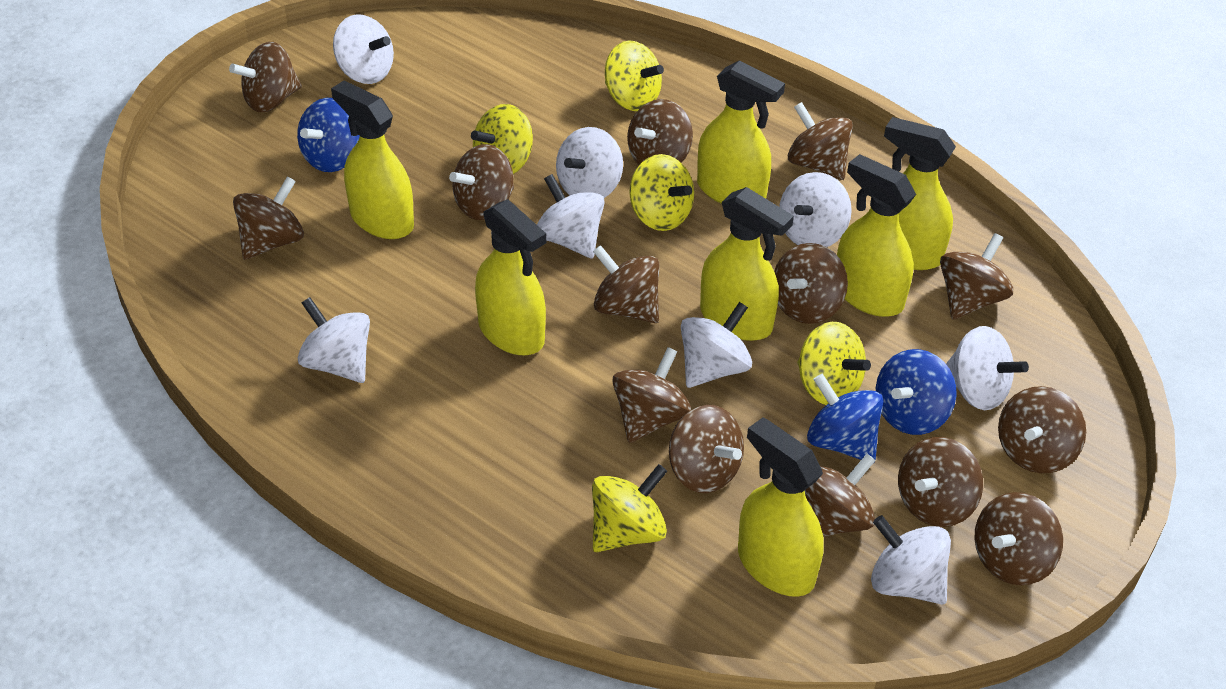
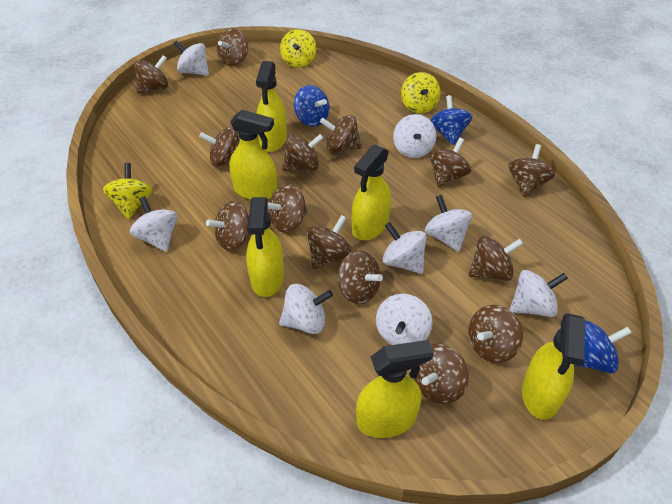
yellow spinning top: 5 -> 3
yellow spray bottle: 7 -> 6

